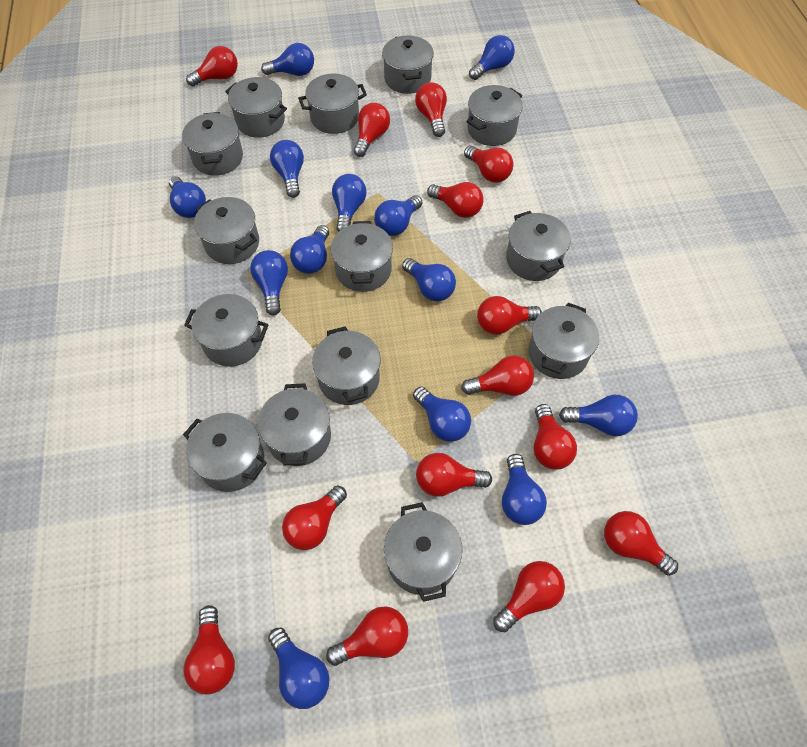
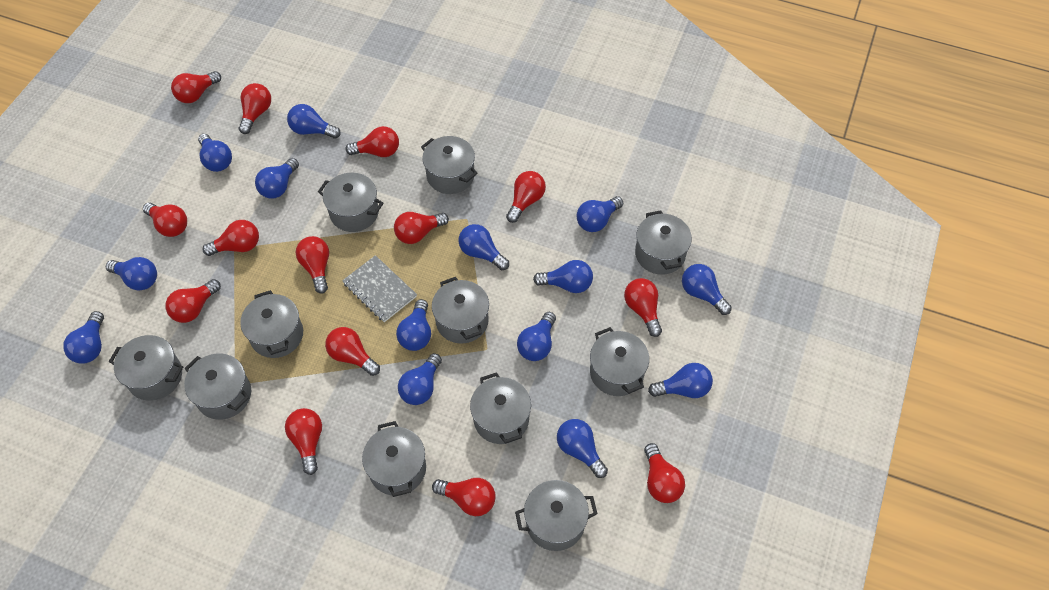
blue light bulb: 13 -> 14
grey notebook: 0 -> 1
grey pot: 14 -> 11

